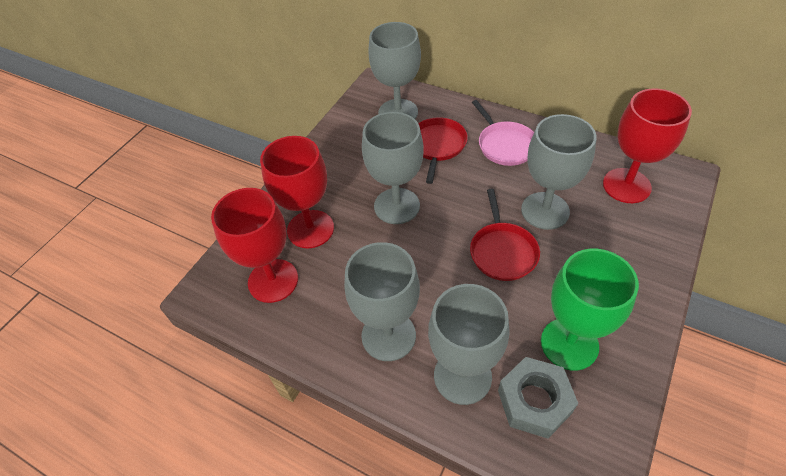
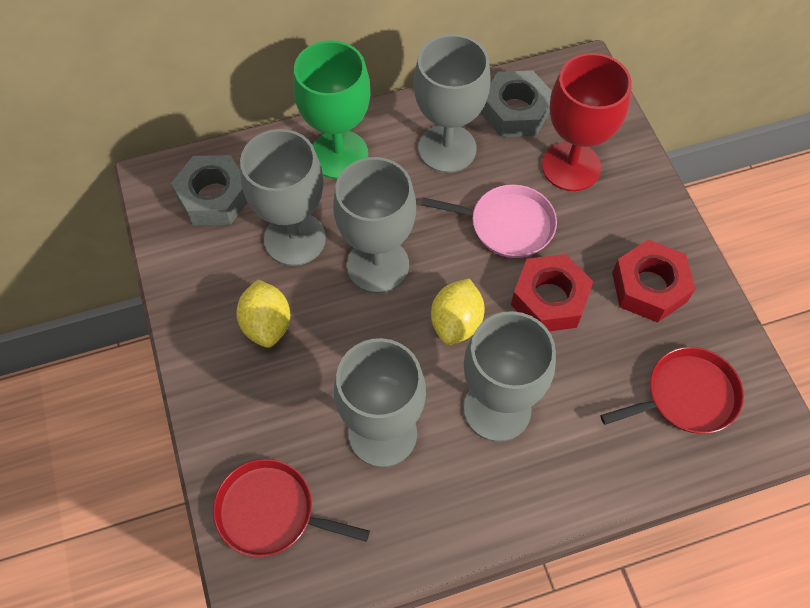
grey nut: 1 -> 2
red goblet: 3 -> 1
red nut: 0 -> 2
yellow lemon: 0 -> 2

